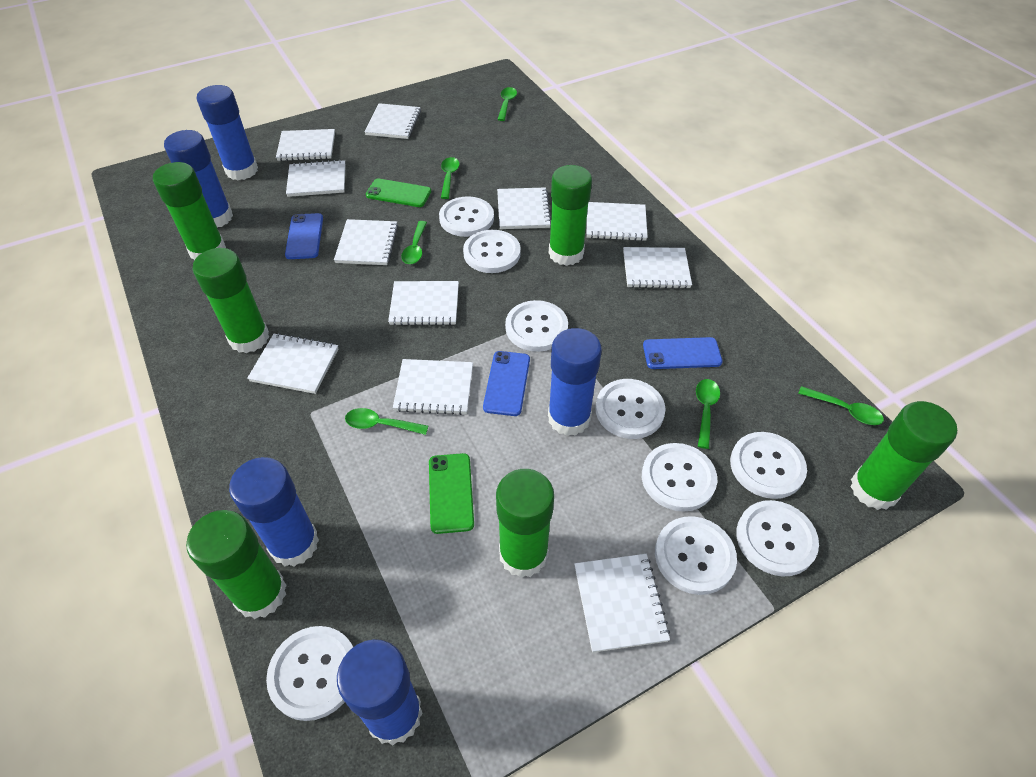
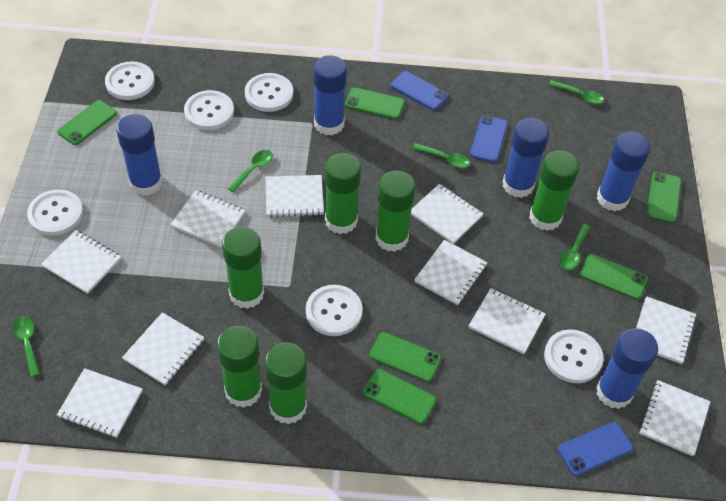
green phone: 2 -> 6
green spoon: 6 -> 5
white button: 9 -> 6
white notebook: 11 -> 10

